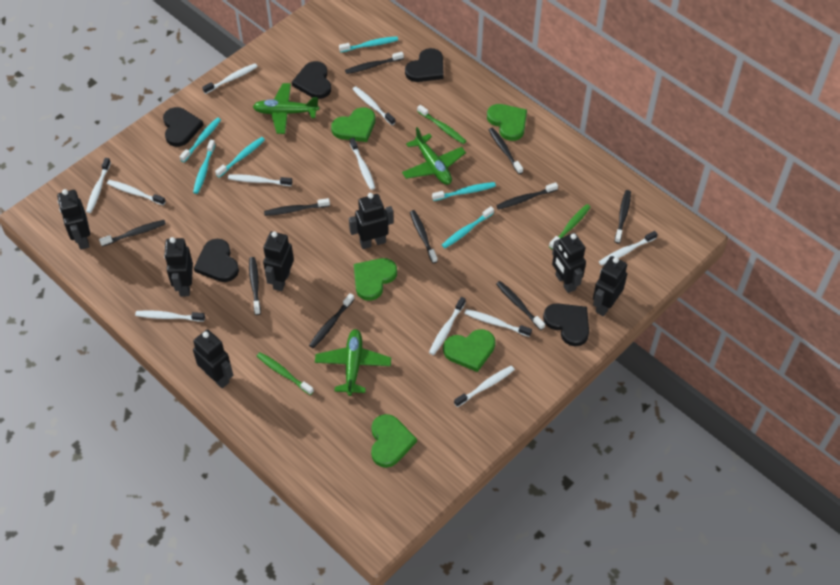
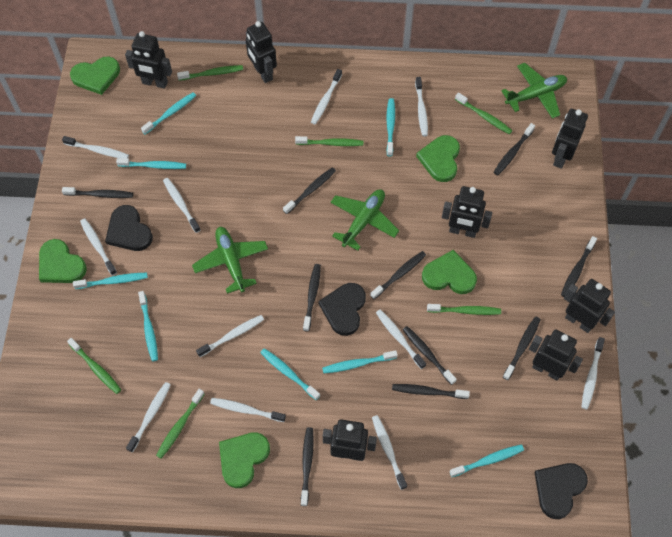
black heart: 5 -> 3
green toothbrush: 3 -> 6
turquoise toothbrush: 6 -> 8

